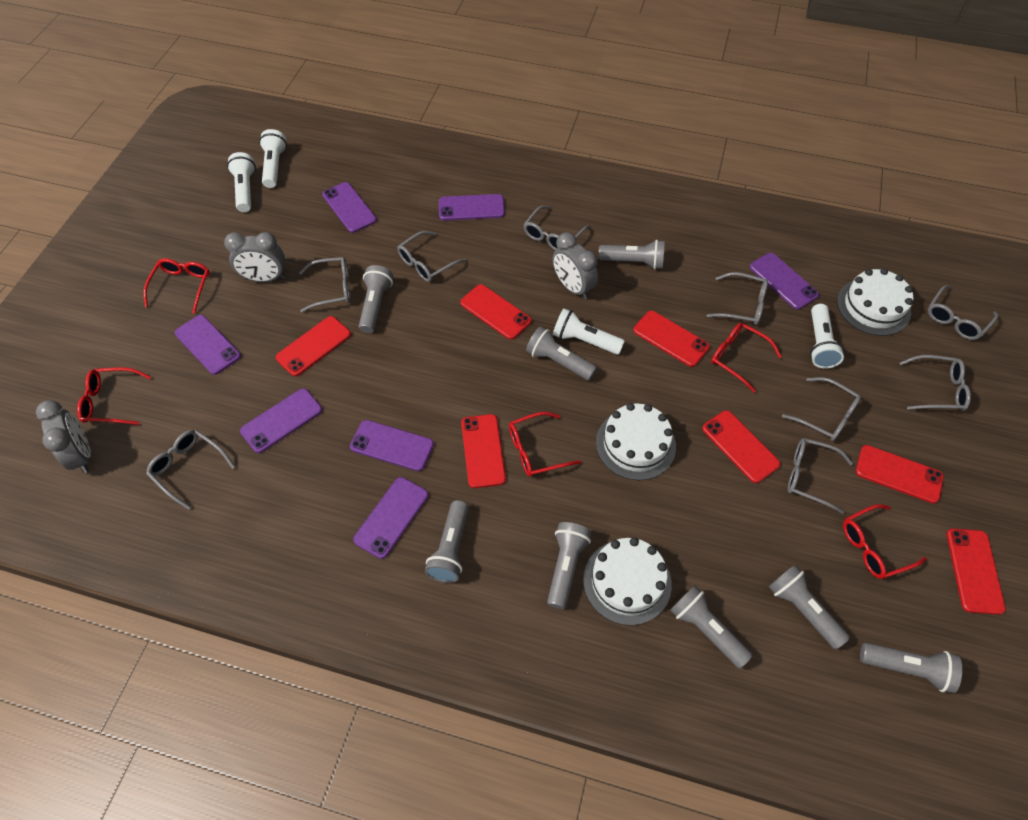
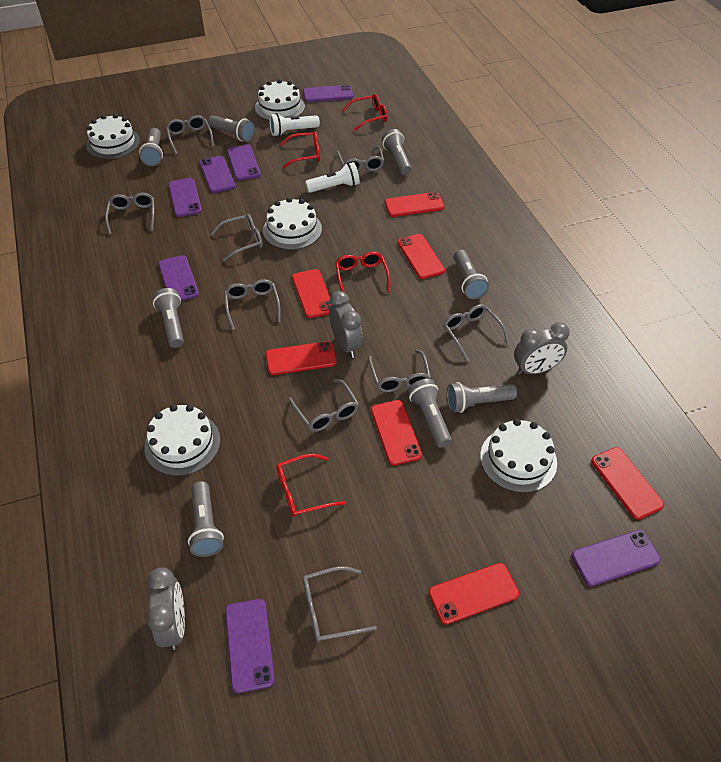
red glasses: 5 -> 4
white cake: 3 -> 5
white flashlight: 4 -> 2

